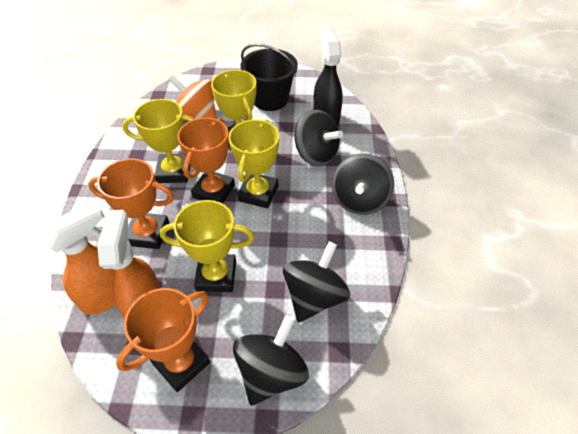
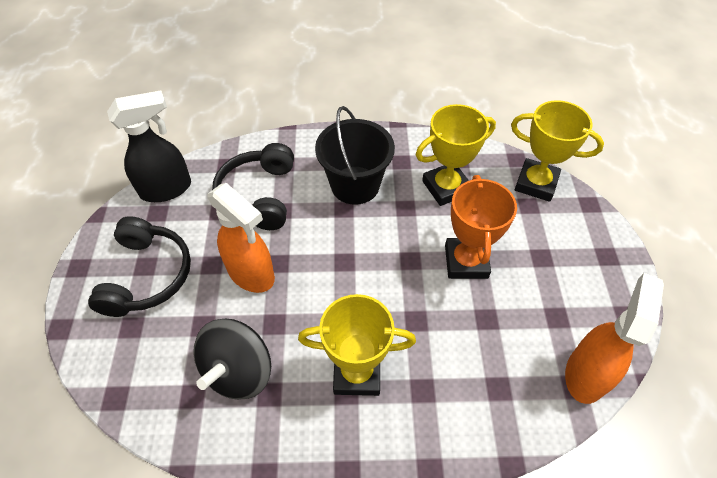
black headphones: 0 -> 2
black spinning top: 4 -> 1
orange spinning top: 1 -> 0
orange trophy: 3 -> 1
yellow trophy: 4 -> 3

